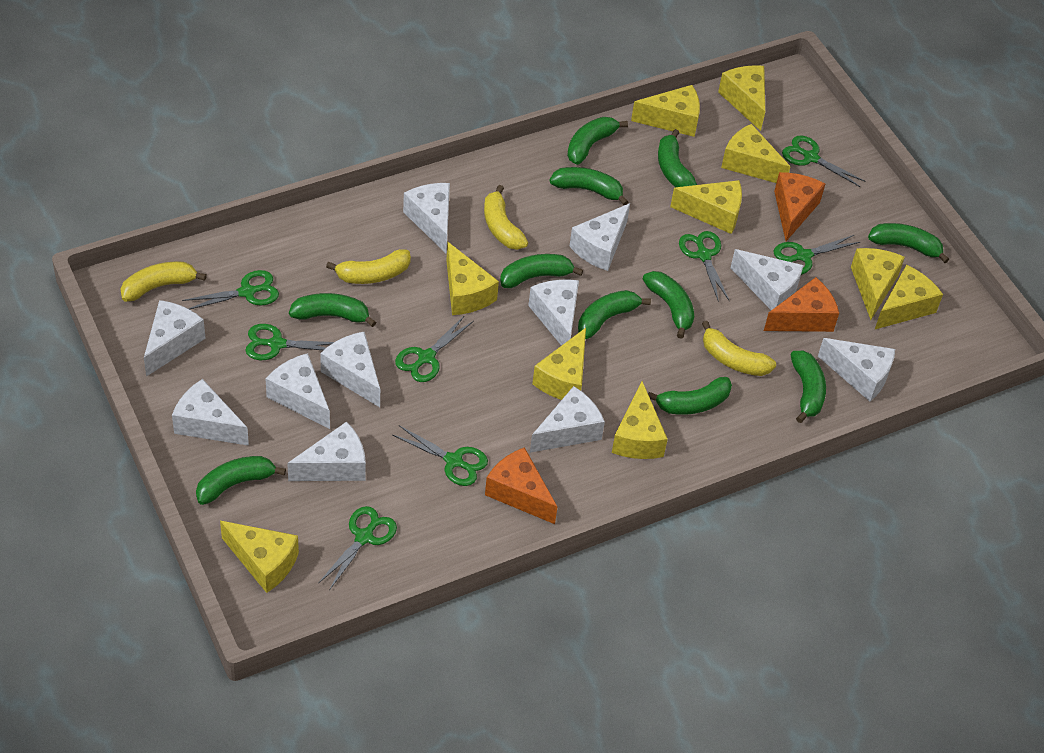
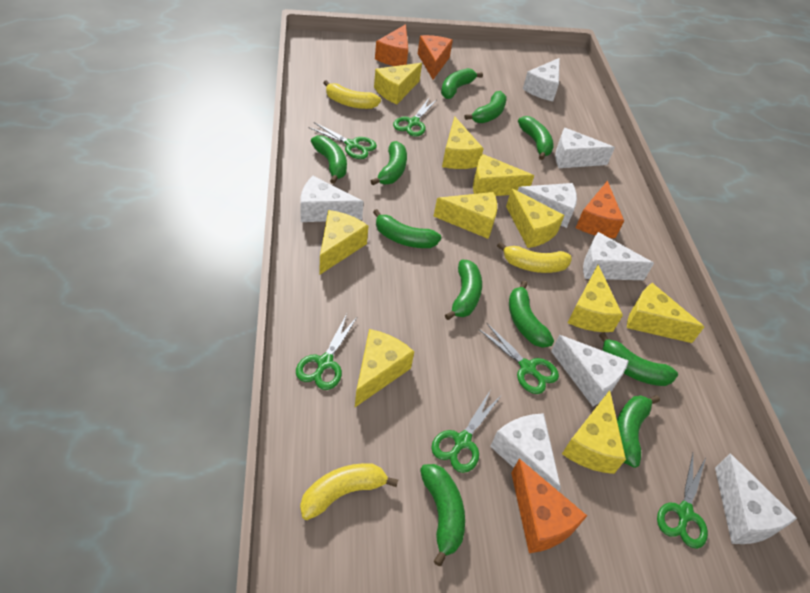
green scissors: 8 -> 6
orange cheese: 3 -> 4
white cheese: 11 -> 8
yellow banana: 4 -> 3

